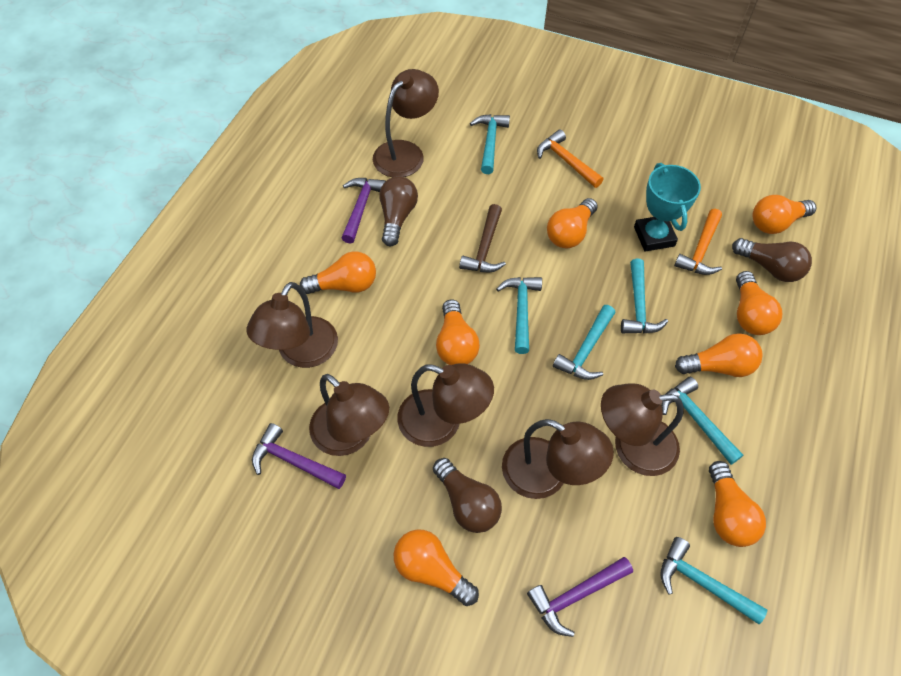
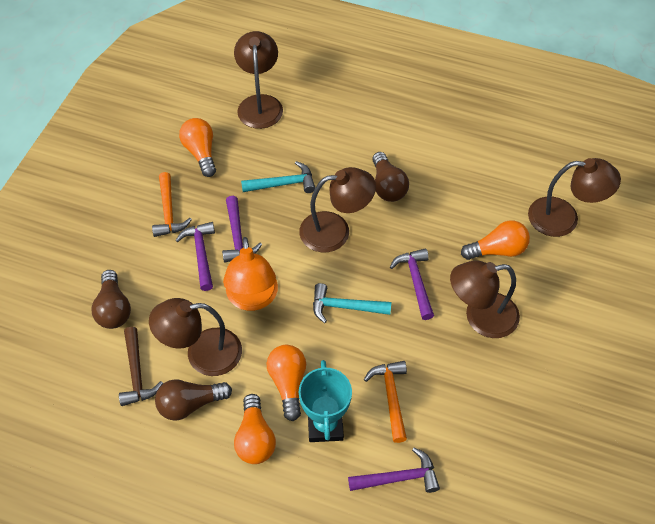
brown lamp: 6 -> 5
orange lamp: 0 -> 1
orange light bulb: 8 -> 4
purple hammer: 3 -> 4
turquoise hammer: 6 -> 2

